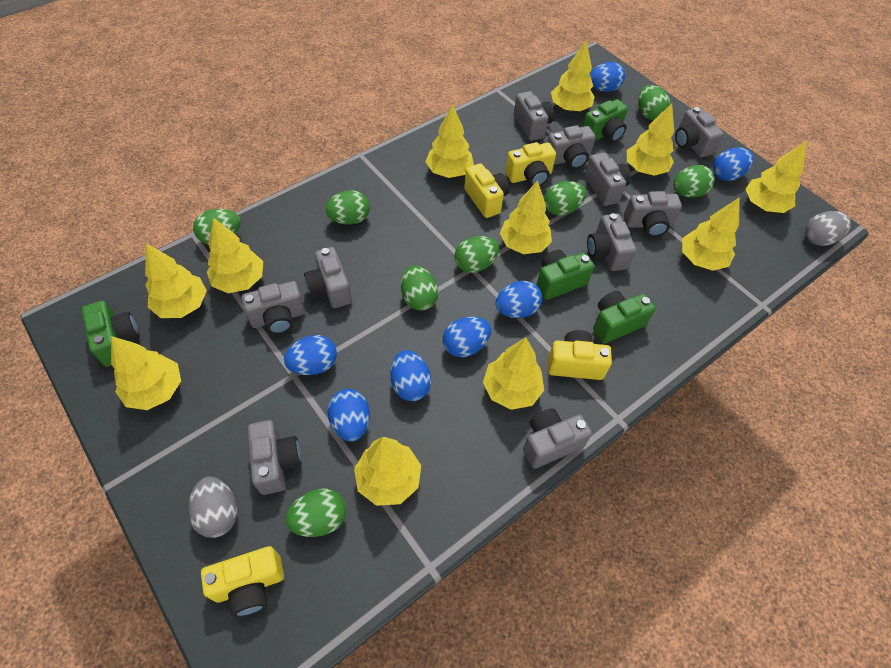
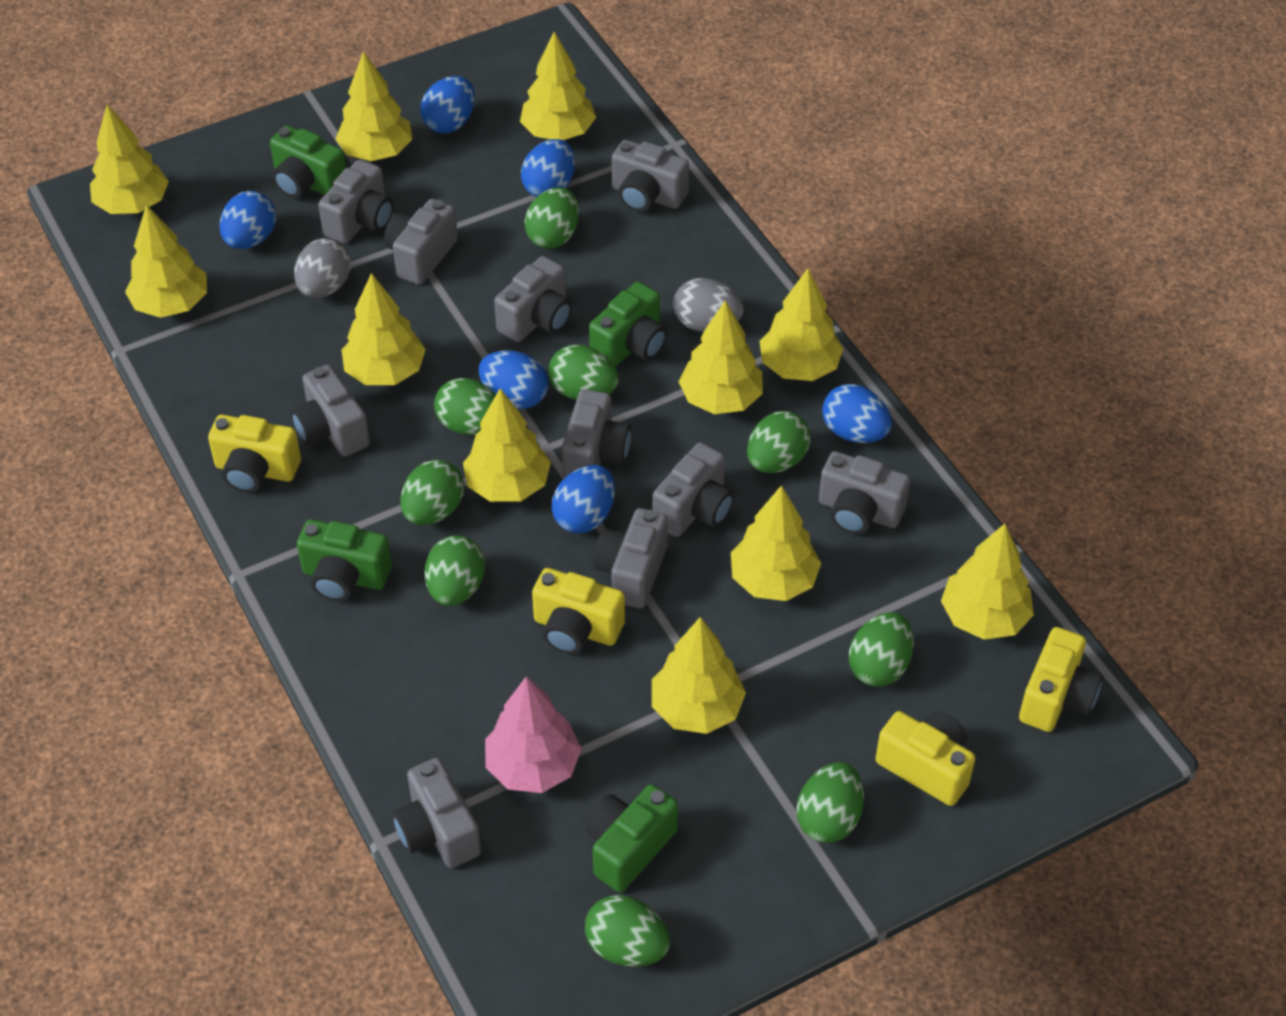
blue egg: 7 -> 6
green egg: 8 -> 9
pink tree: 0 -> 1

